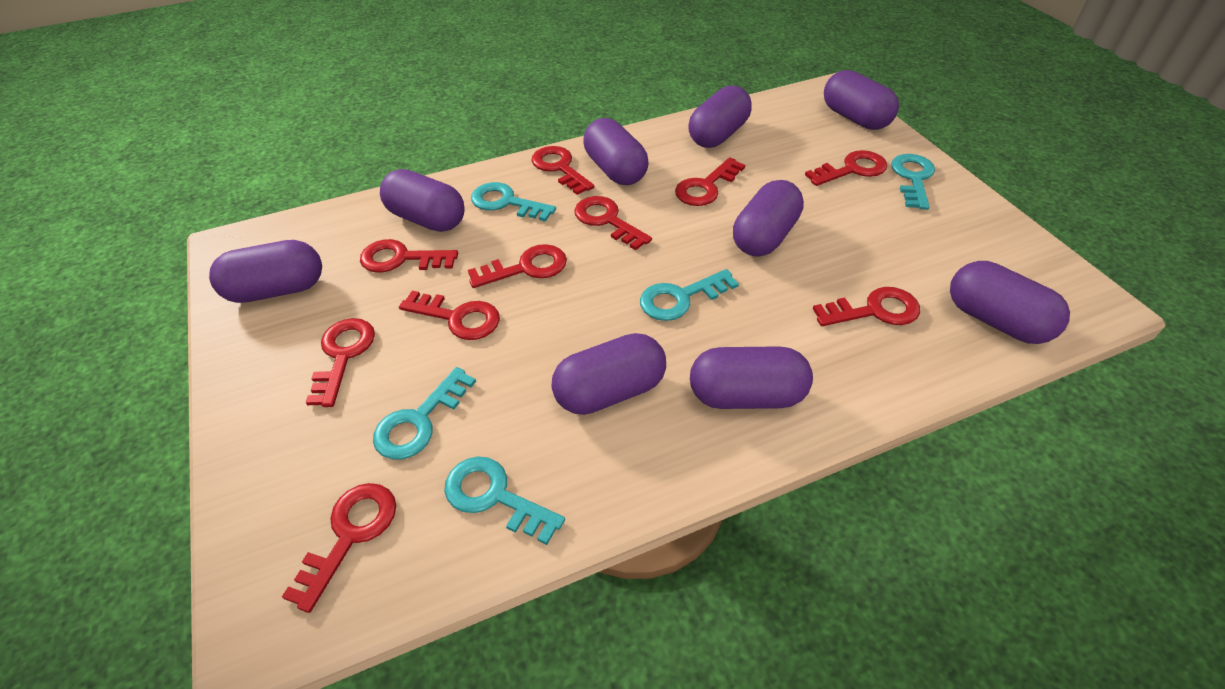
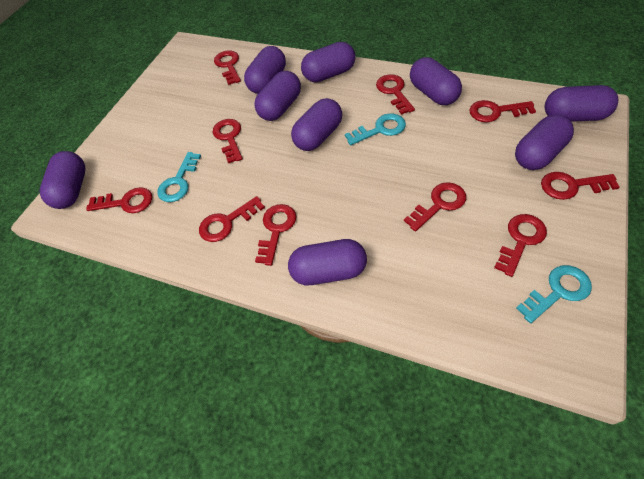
turquoise key: 5 -> 3

